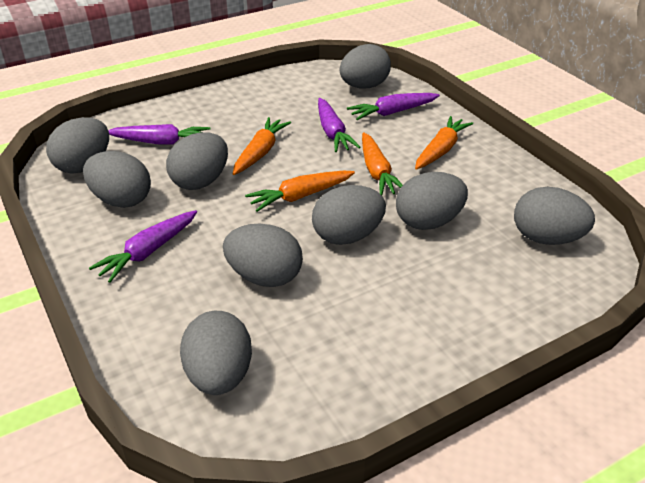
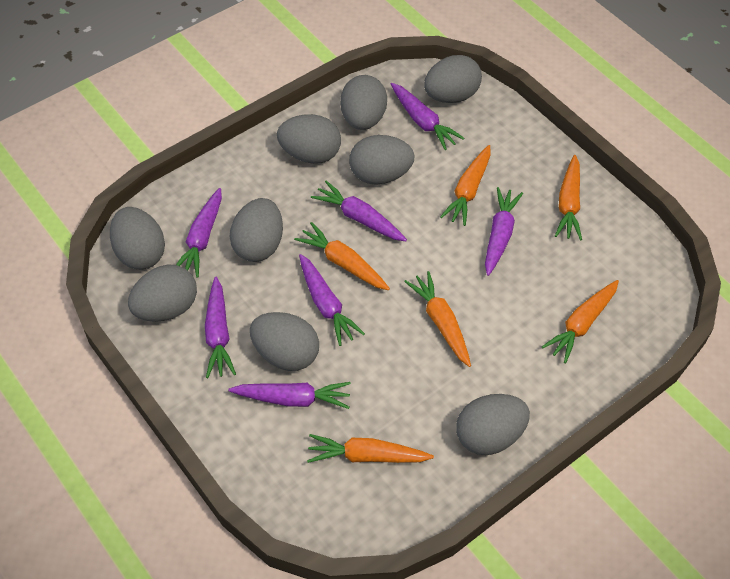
orange carrot: 4 -> 6
purple carrot: 4 -> 7

